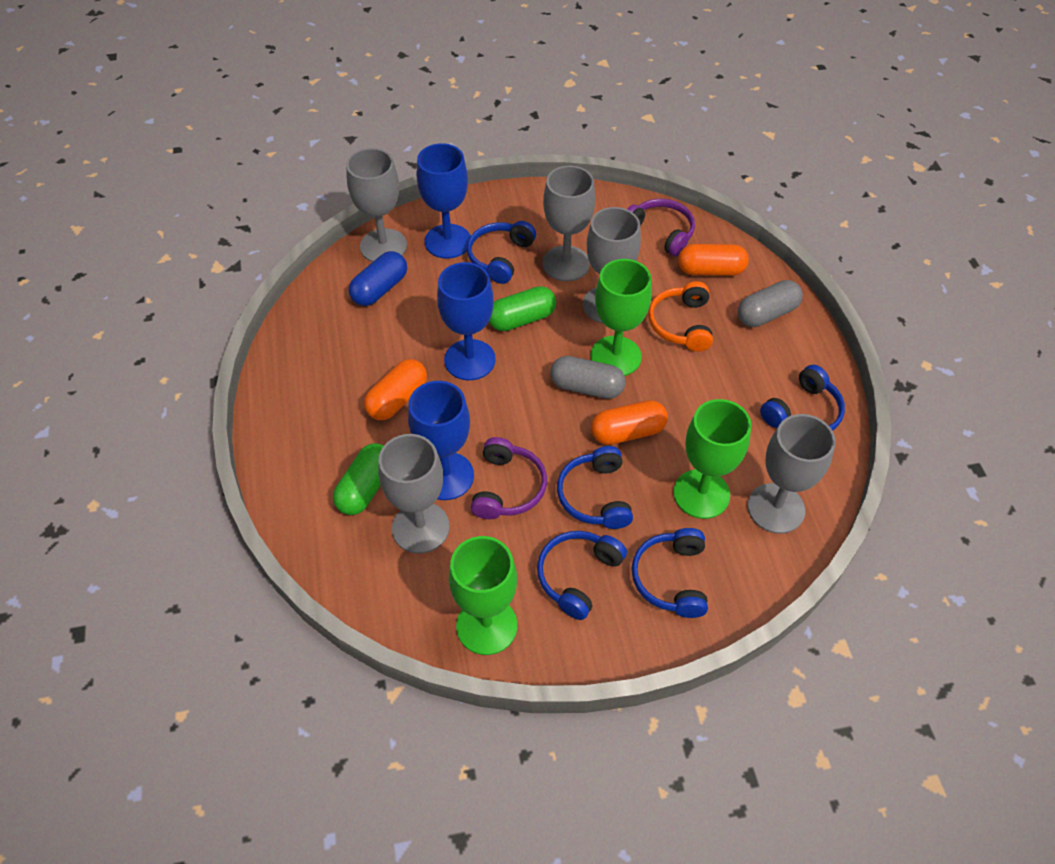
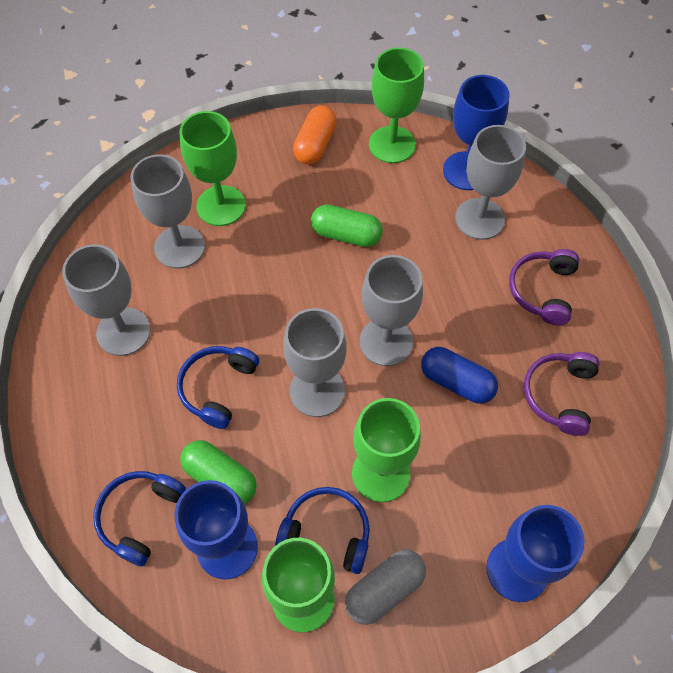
blue headphones: 5 -> 3
green goblet: 3 -> 4
grey capsule: 2 -> 1
orange capsule: 3 -> 1
orange headphones: 1 -> 0

